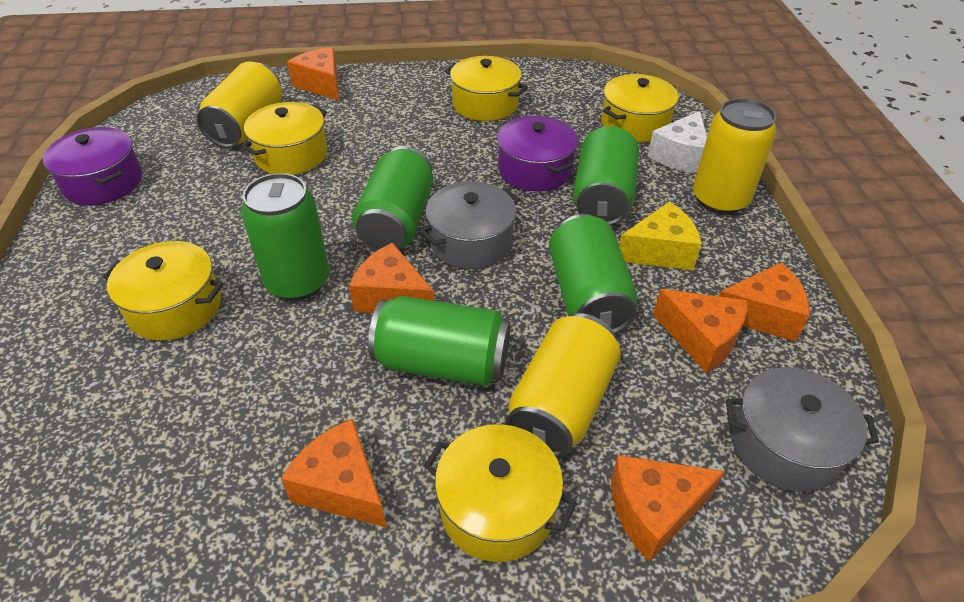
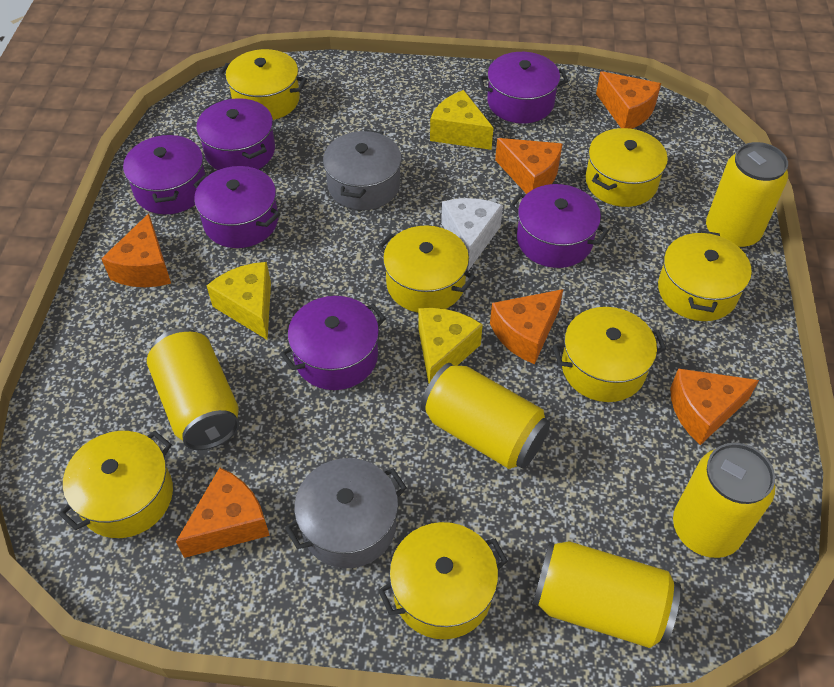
green can: 5 -> 0
purple pot: 2 -> 6
yellow can: 3 -> 5
yellow cheese: 1 -> 3
yellow pot: 5 -> 7

